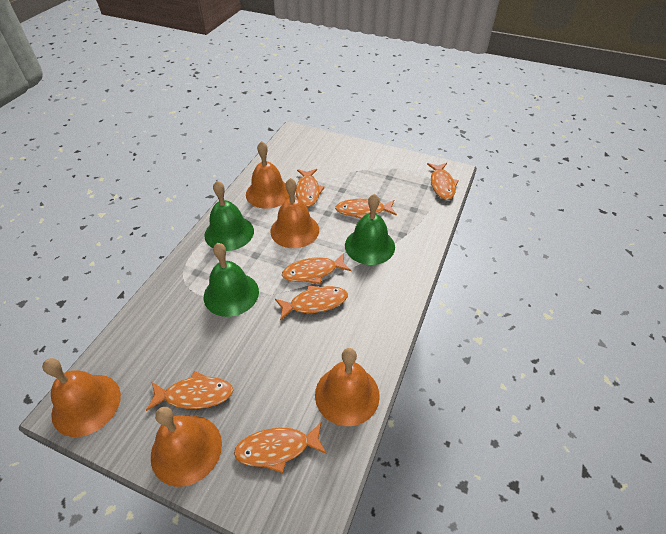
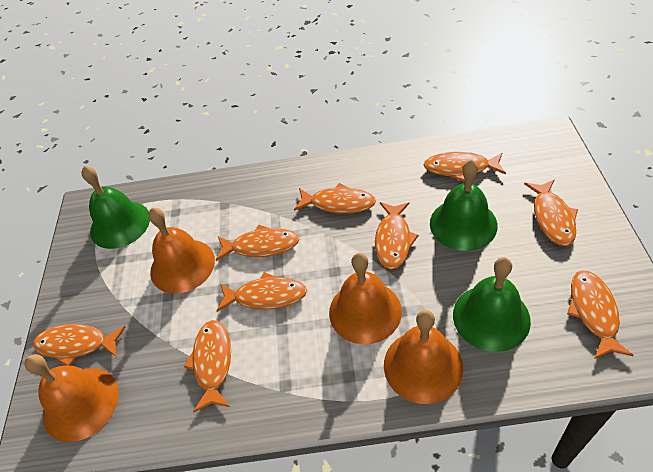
orange bell: 5 -> 4
orange fish: 7 -> 9

